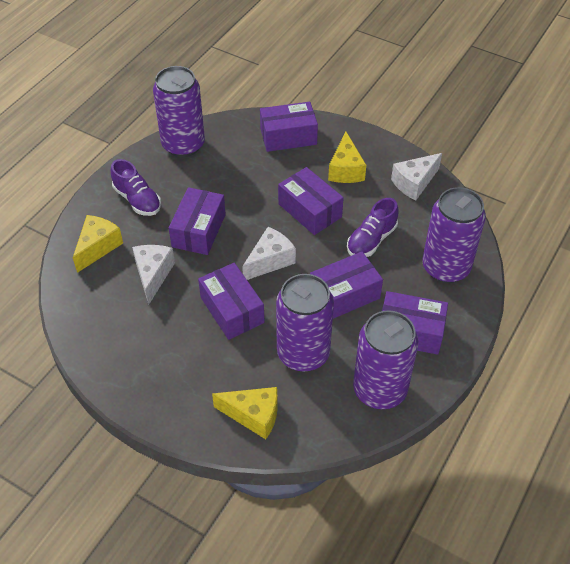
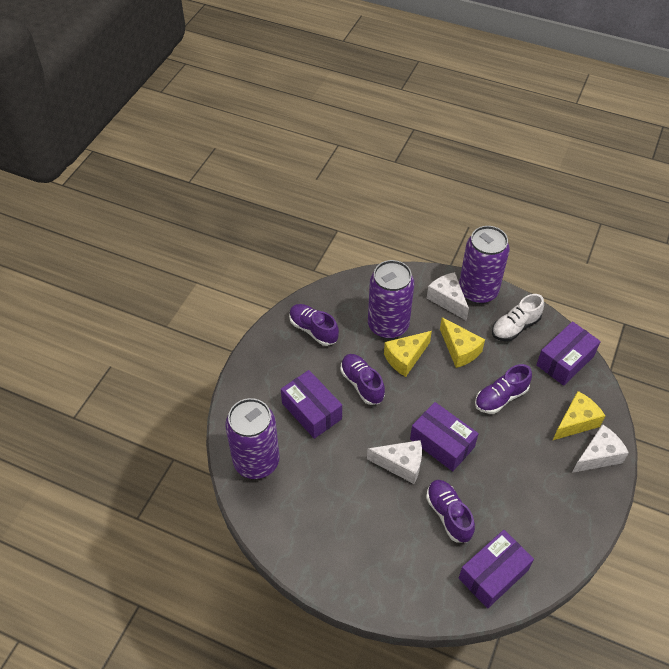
purple box: 6 -> 4
purple can: 4 -> 3
purple shoe: 2 -> 4
white shoe: 0 -> 1

